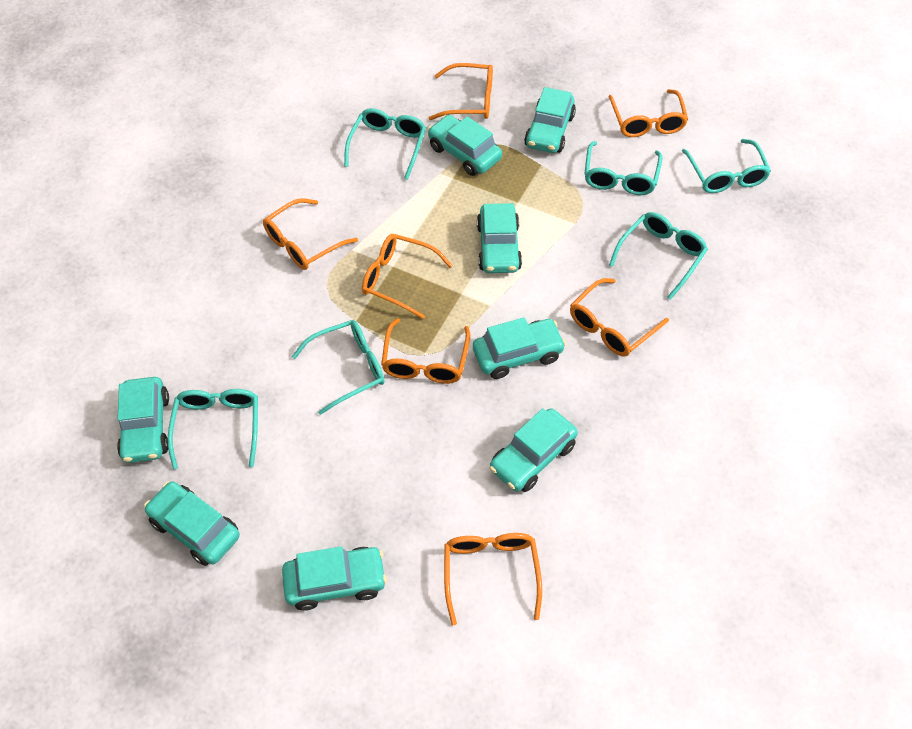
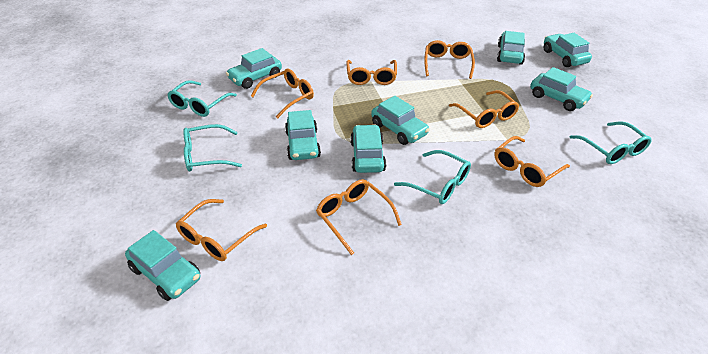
turquoise glasses: 6 -> 4

